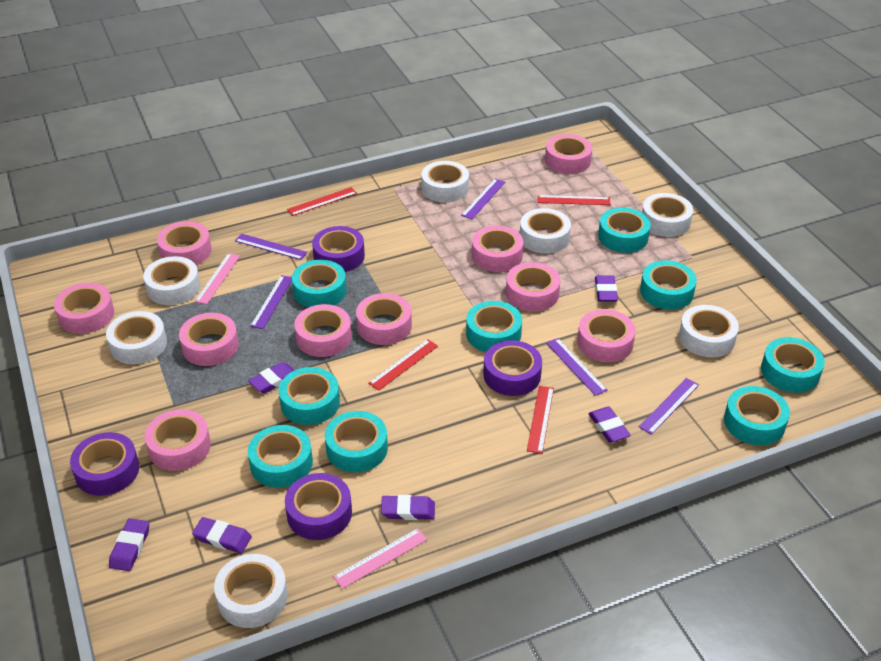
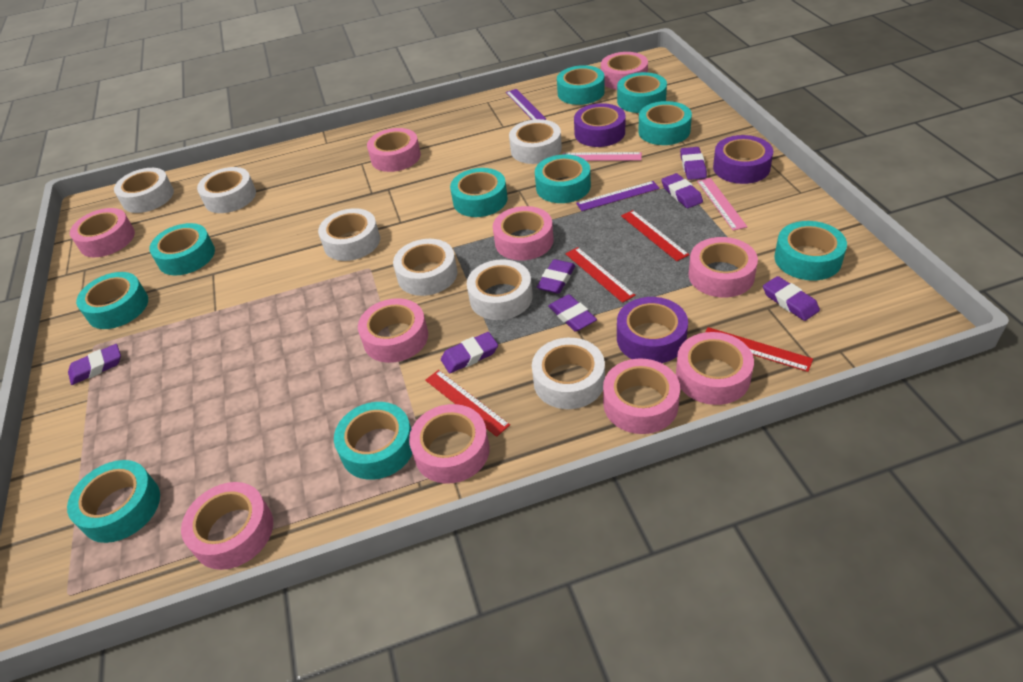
purple eraser: 6 -> 7
purple ruler: 5 -> 2
purple tape: 4 -> 3
turquoise tape: 9 -> 10

